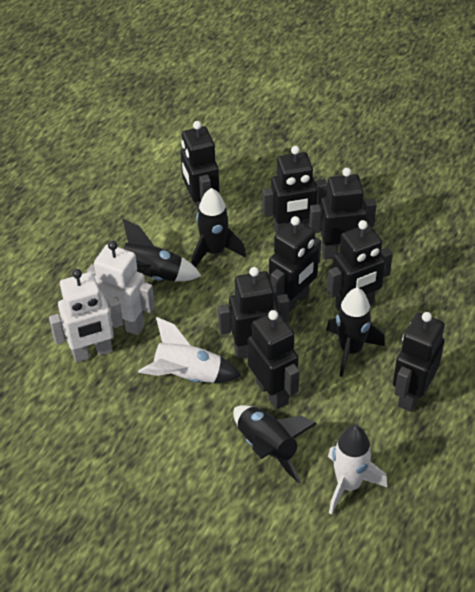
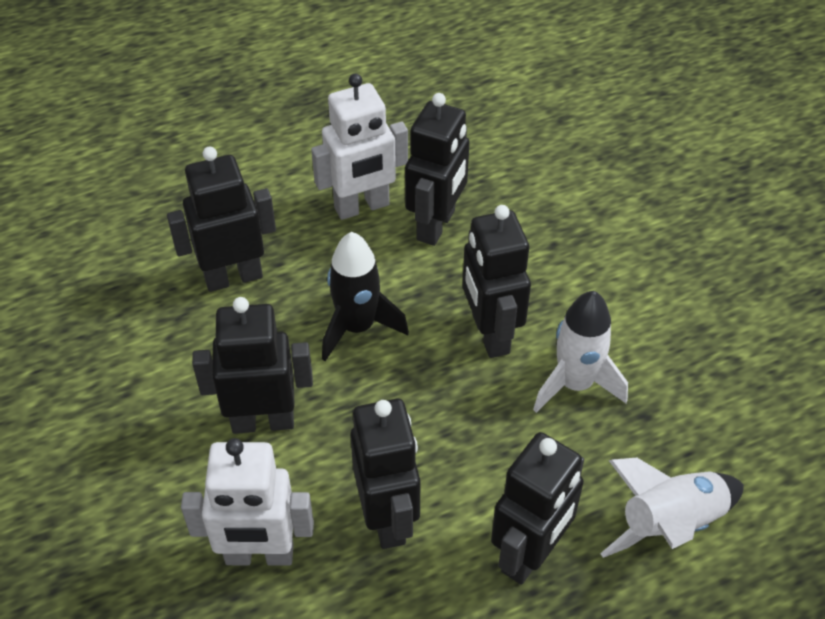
black robot: 8 -> 6
black rocket: 4 -> 1

